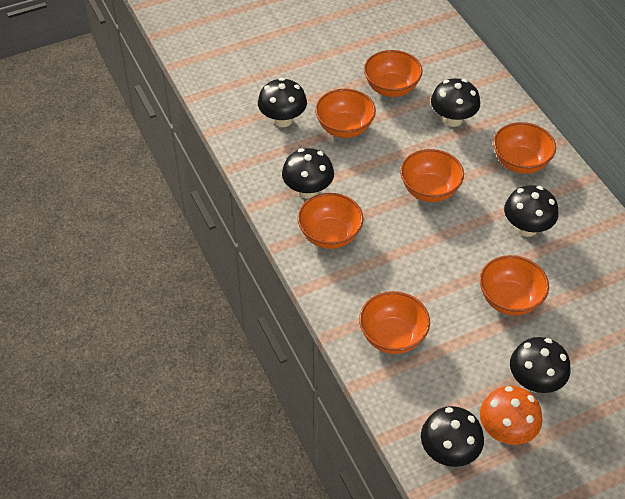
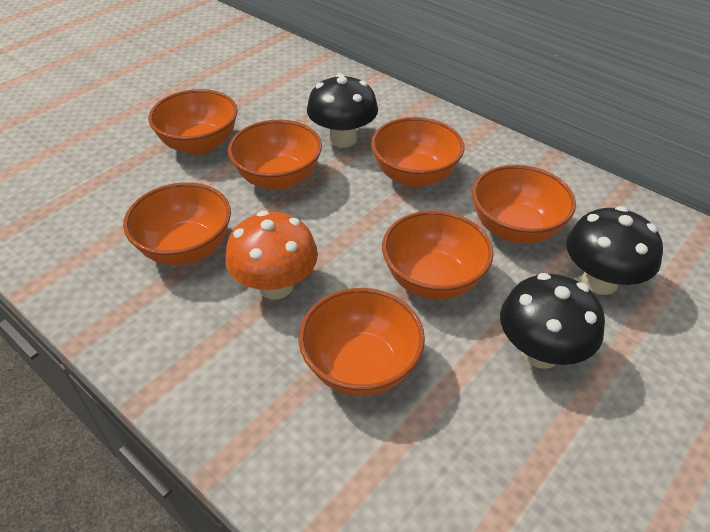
black mushroom: 6 -> 3

